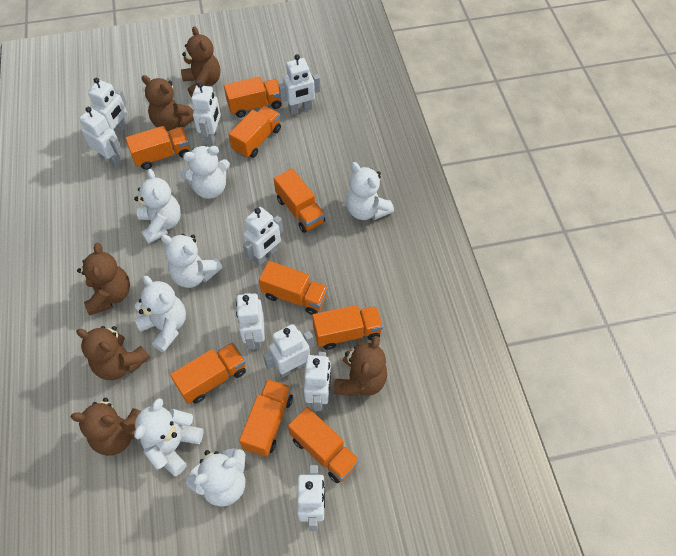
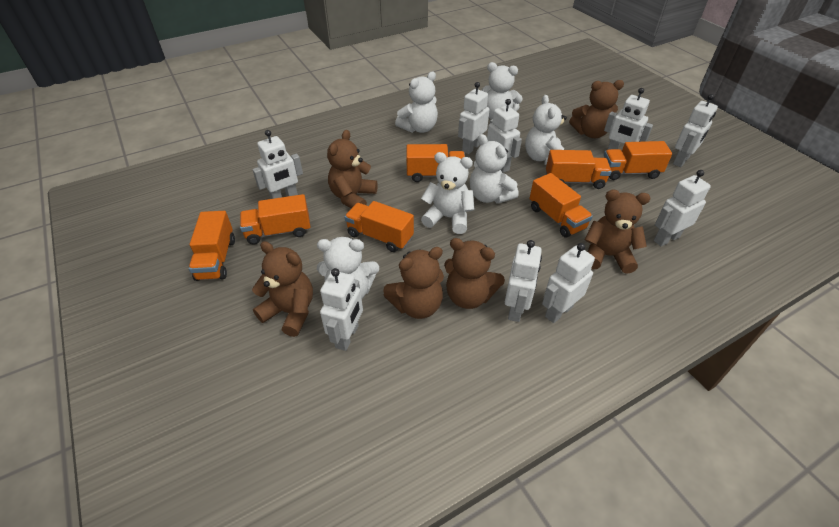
orange truck: 9 -> 7
white teddy bear: 7 -> 6

